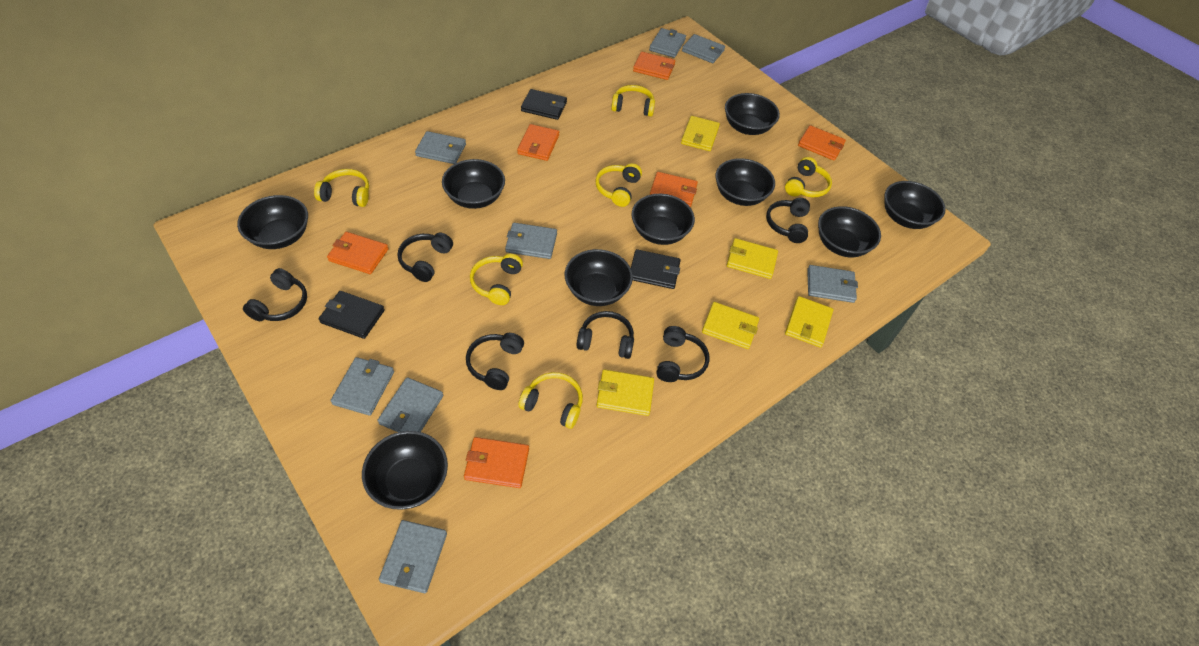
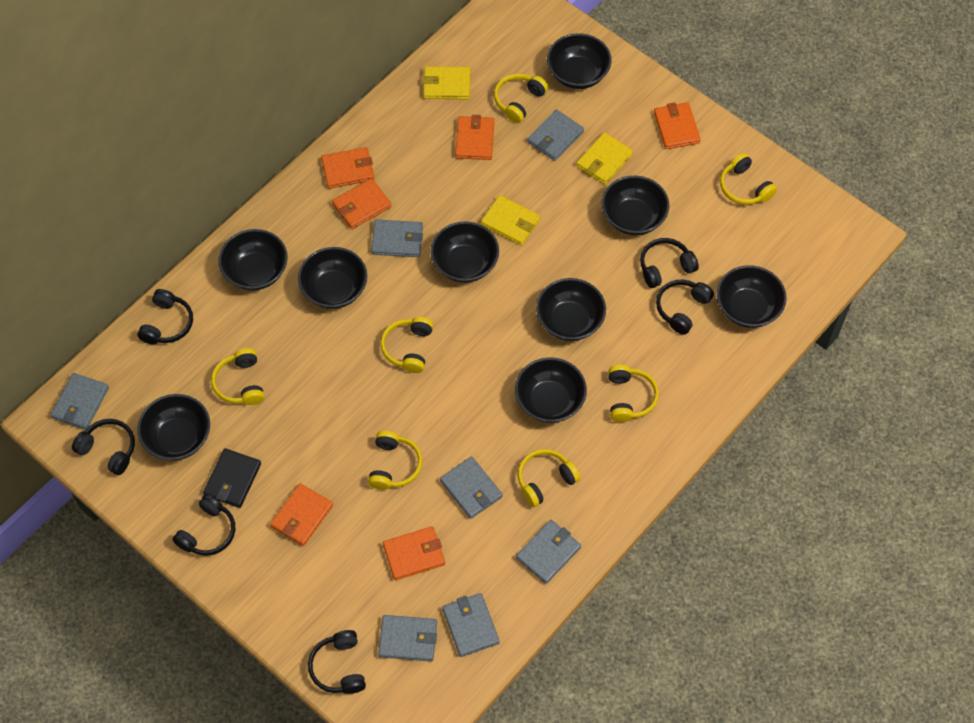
black wallet: 3 -> 1
grey wallet: 8 -> 7
yellow headphones: 6 -> 7
yellow wallet: 5 -> 3

